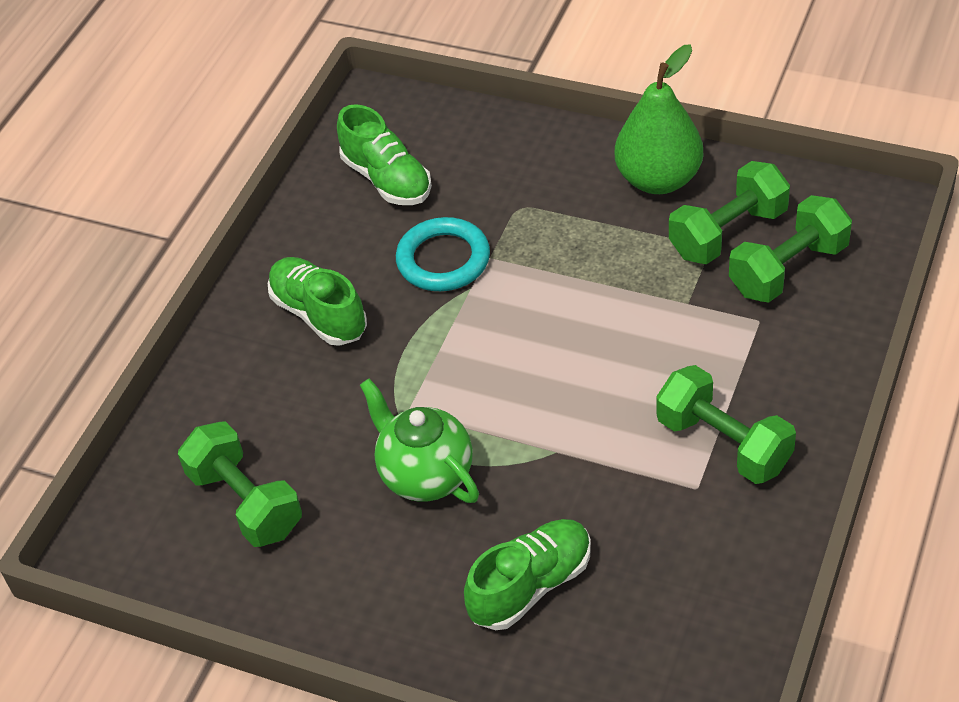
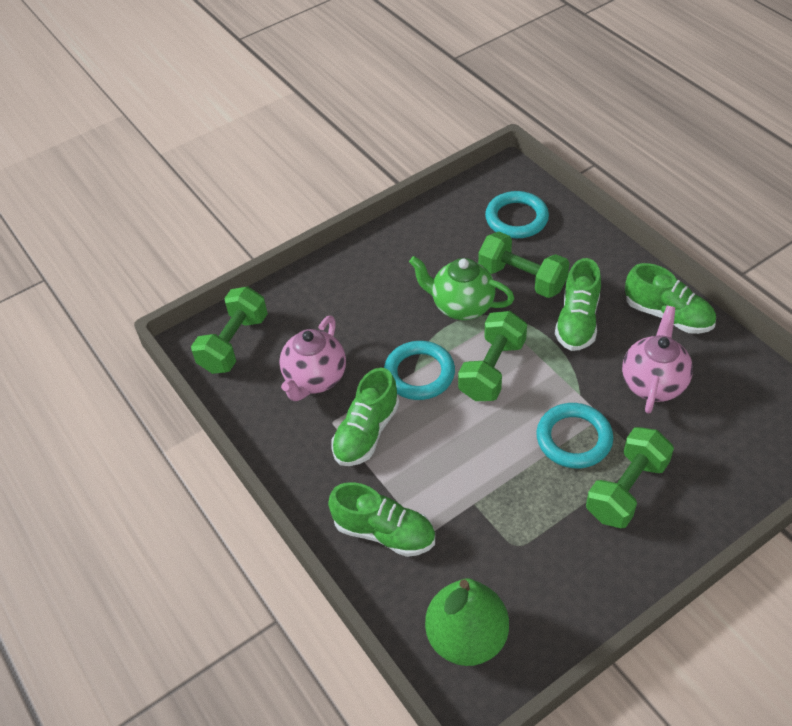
green shoe: 3 -> 4
pink teapot: 0 -> 2
turquoise ring: 1 -> 3

